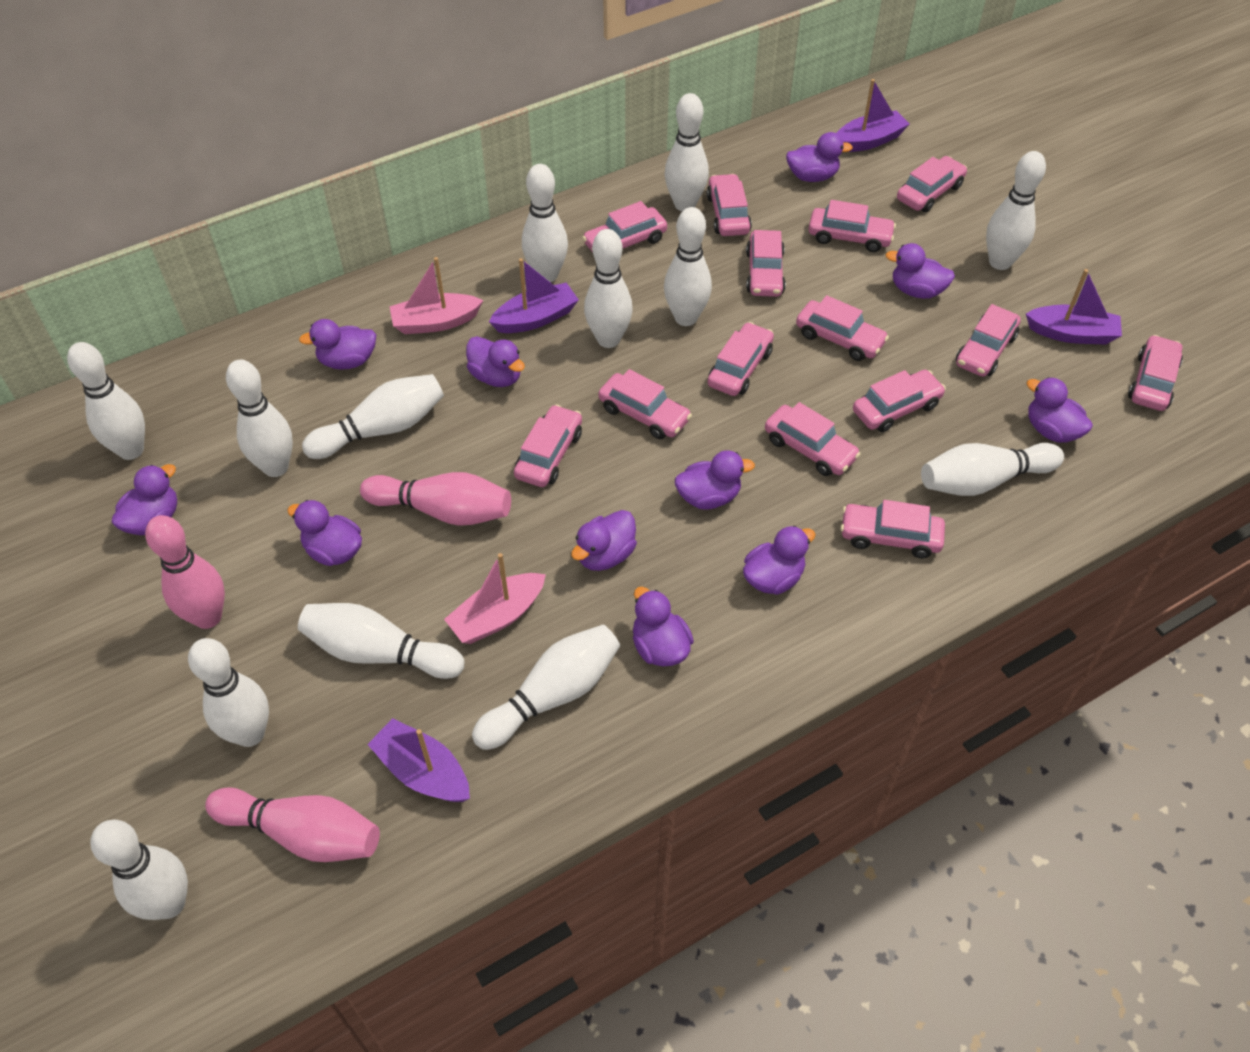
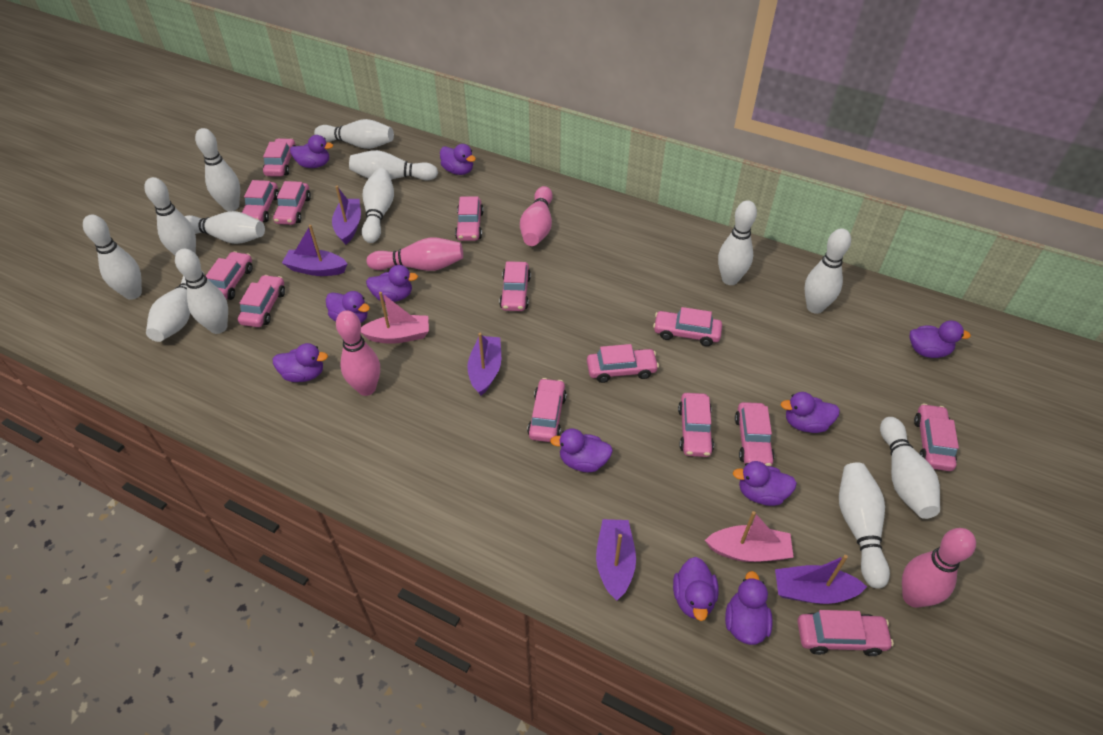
pink bowling pin: 3 -> 4
purple boat: 4 -> 5

